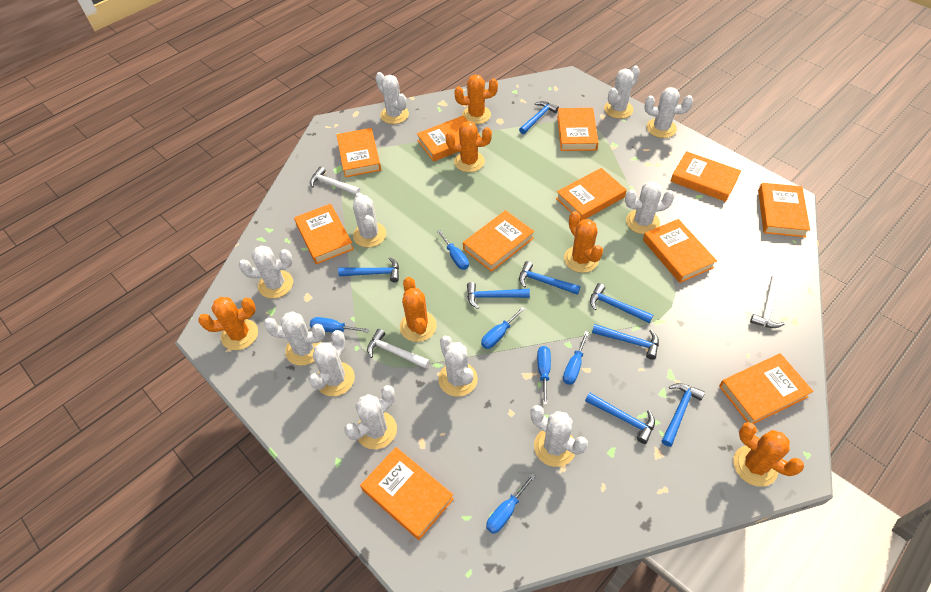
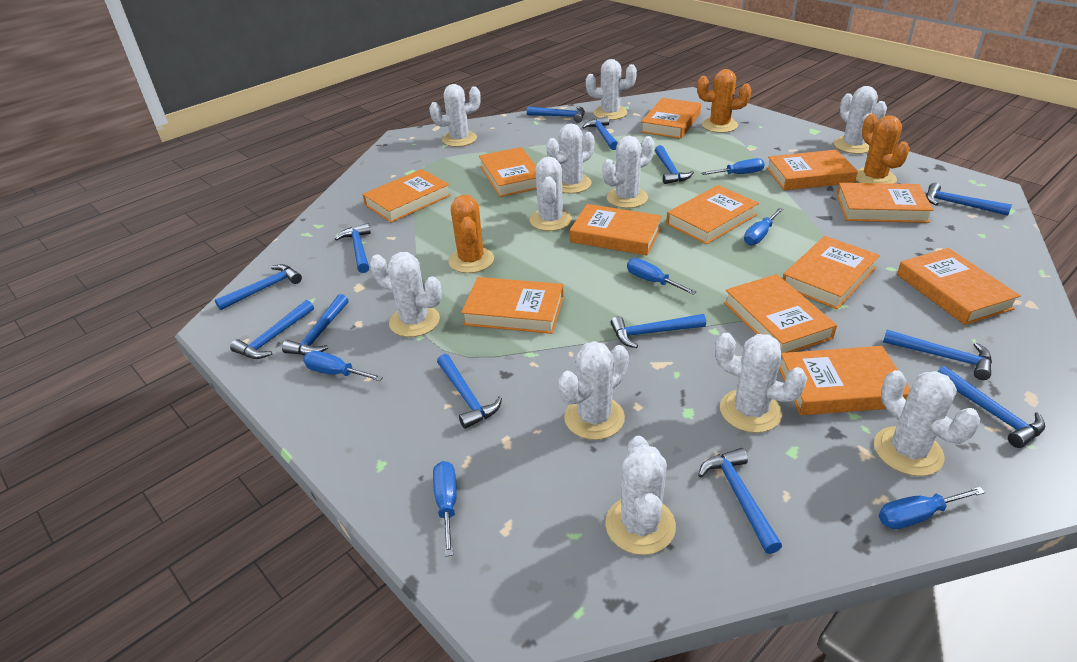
blue hammer: 8 -> 13
orange book: 11 -> 12
orange cactus: 6 -> 3
white hammer: 3 -> 0

